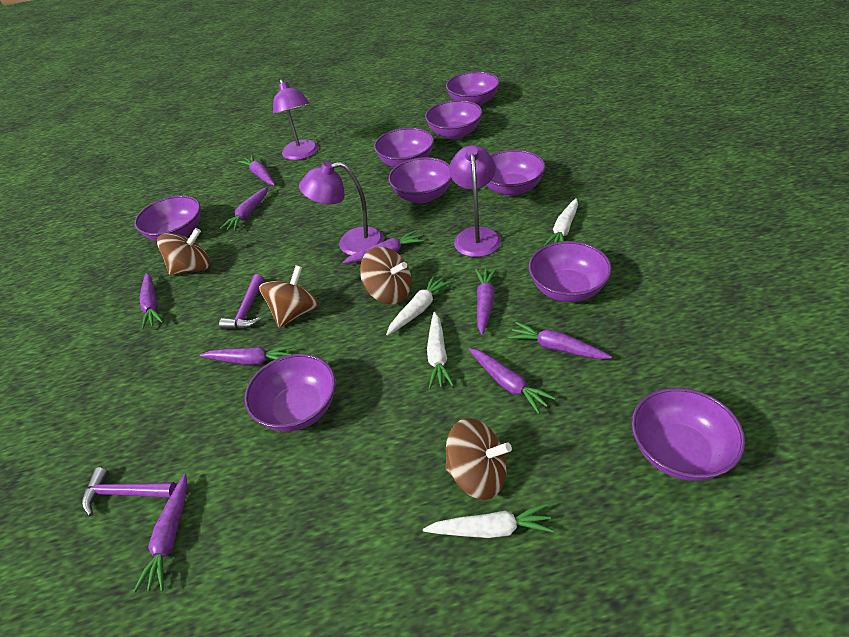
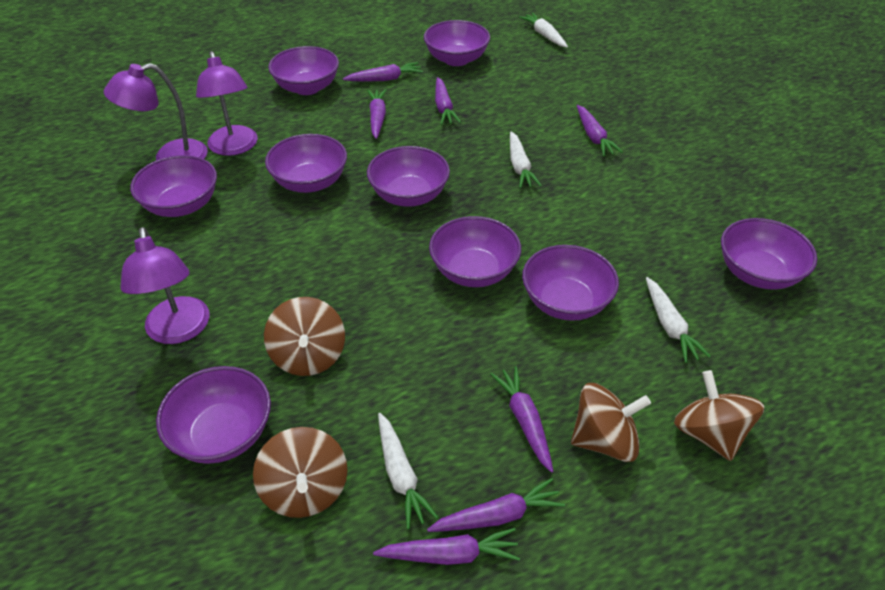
purple carrot: 9 -> 7
purple hammer: 2 -> 0

